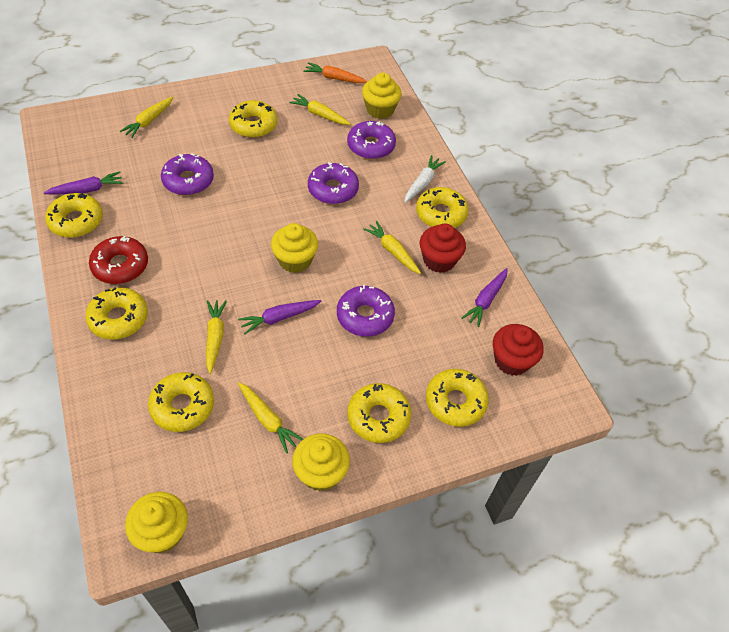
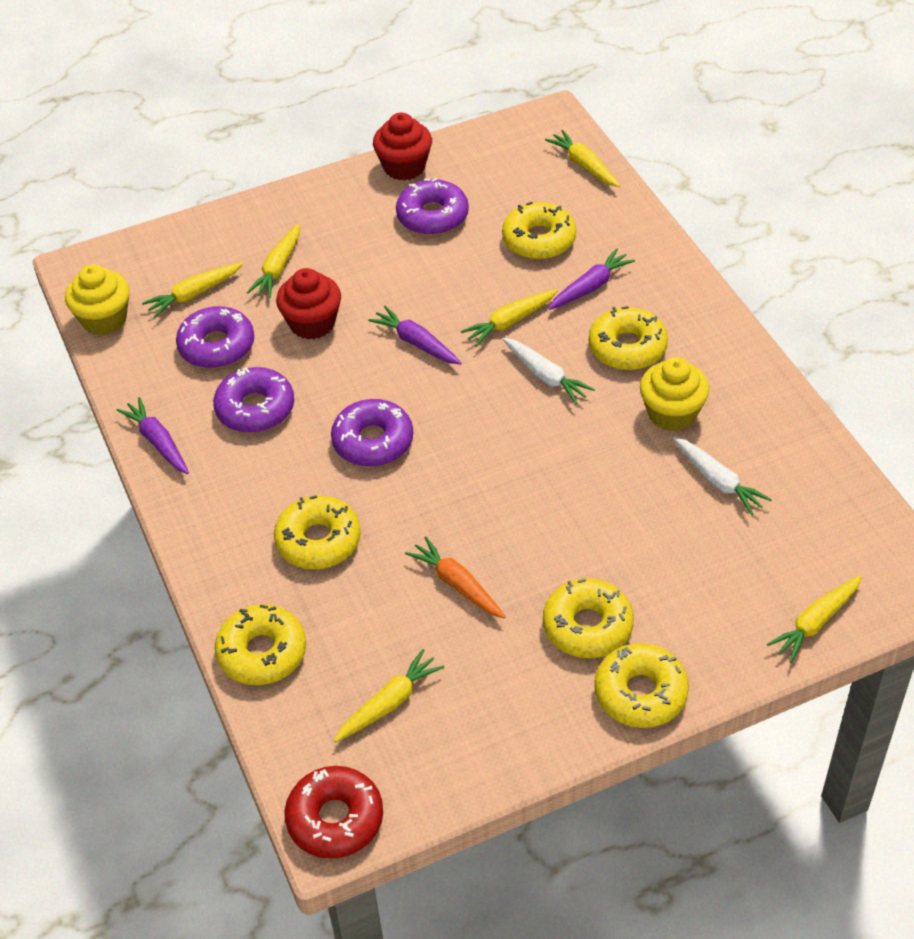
white carrot: 1 -> 2
yellow carrot: 5 -> 6
yellow cupcake: 4 -> 2
yellow donut: 7 -> 6

